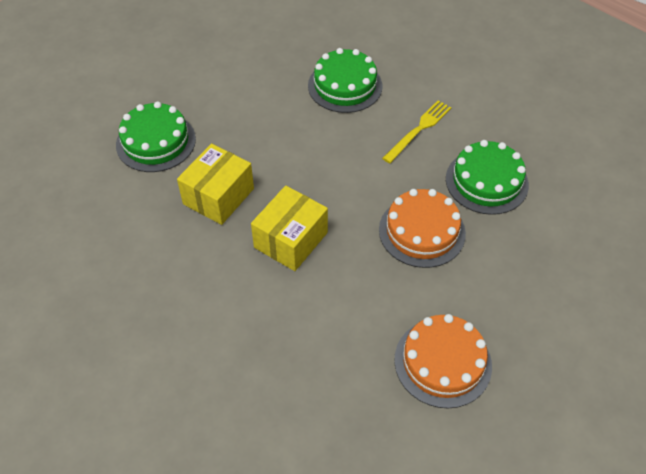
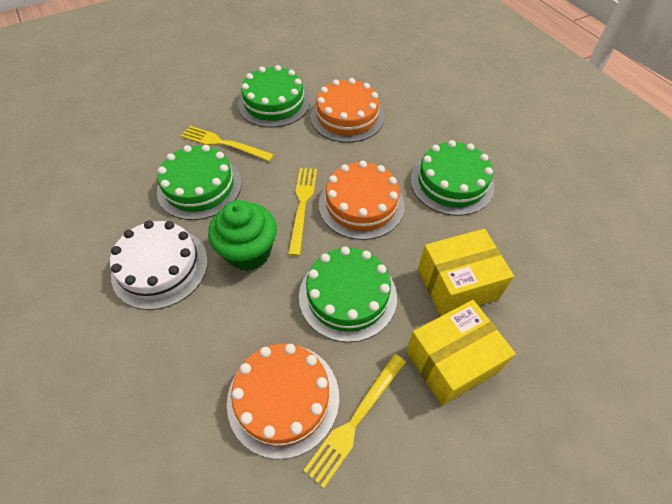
green cake: 3 -> 4
green cupcake: 0 -> 1
orange cake: 2 -> 3
white cake: 0 -> 1
yellow fork: 1 -> 3

